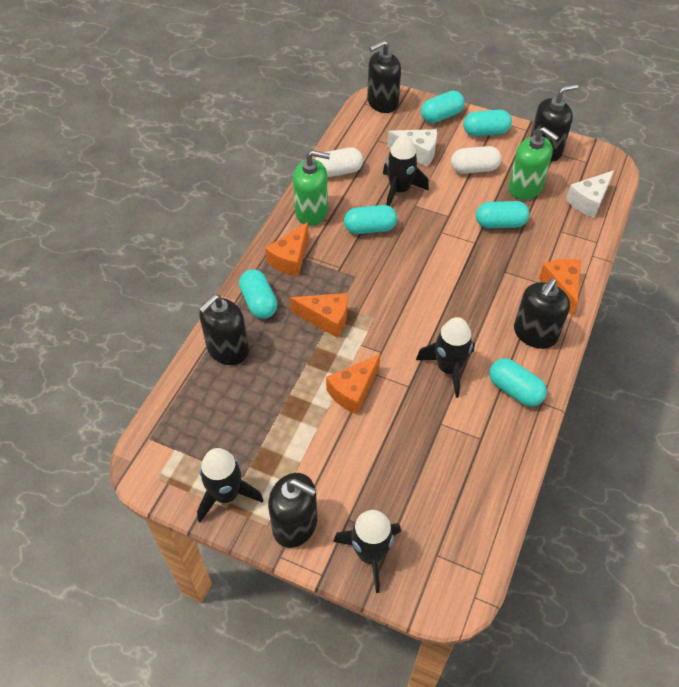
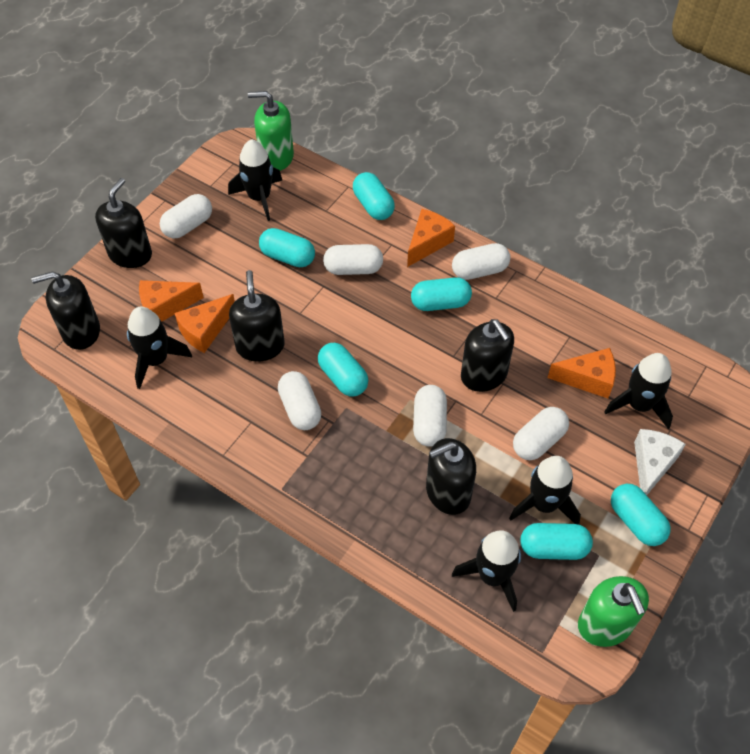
black rocket: 4 -> 5
white capsule: 2 -> 6
white cheese: 2 -> 1

